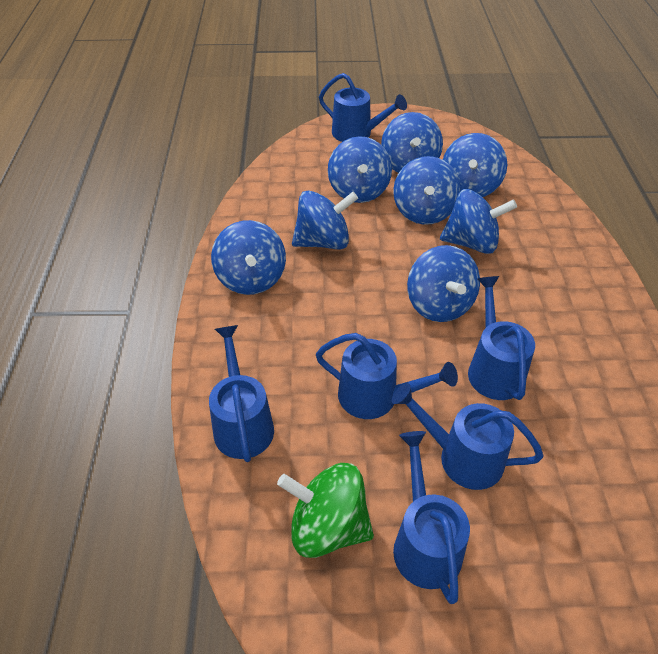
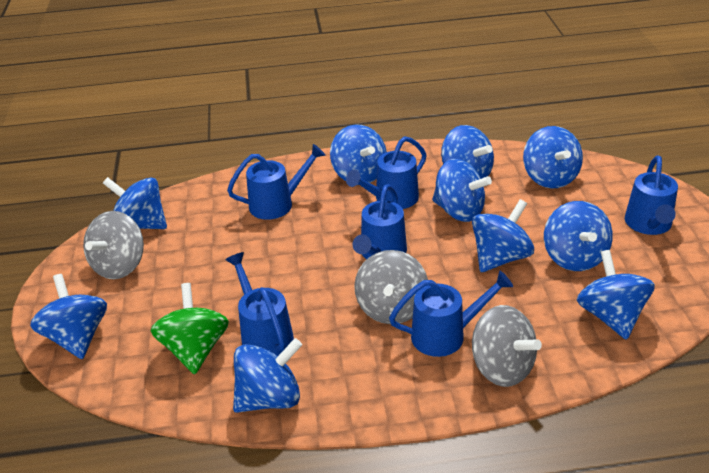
blue spinning top: 8 -> 10
grey spinning top: 0 -> 3

